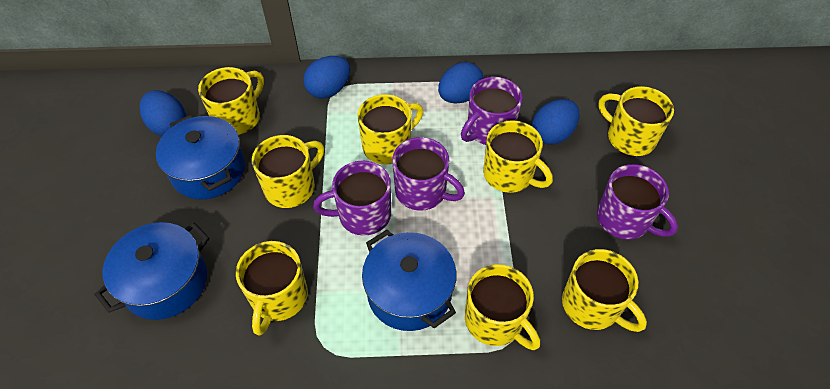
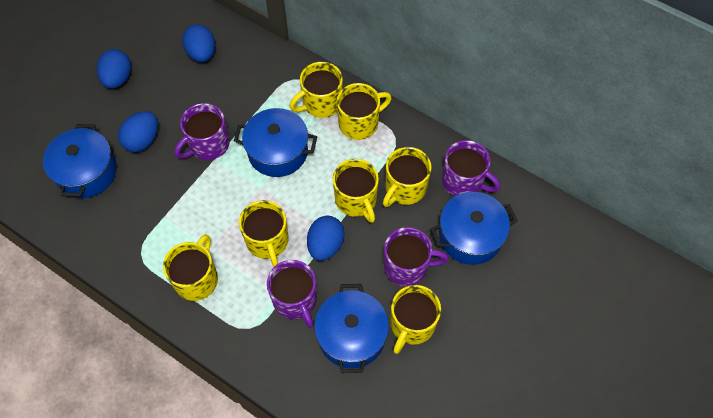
blue pot: 3 -> 4
yellow mug: 8 -> 7

